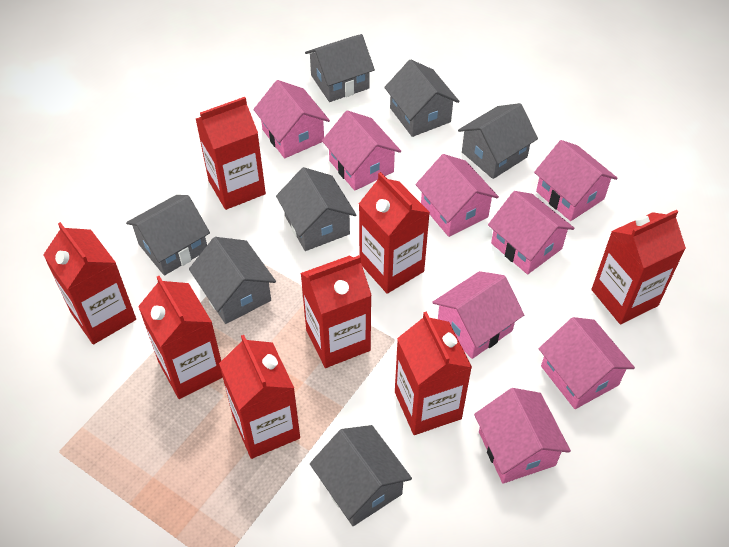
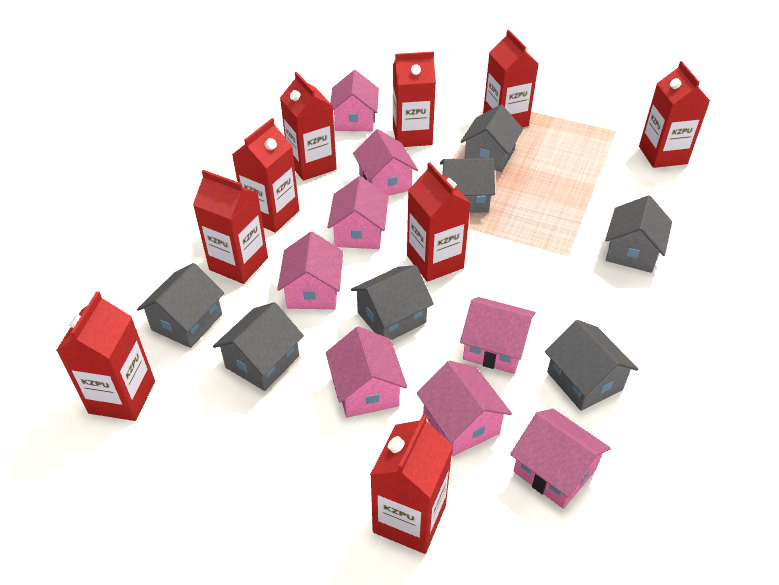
red carton: 8 -> 9

